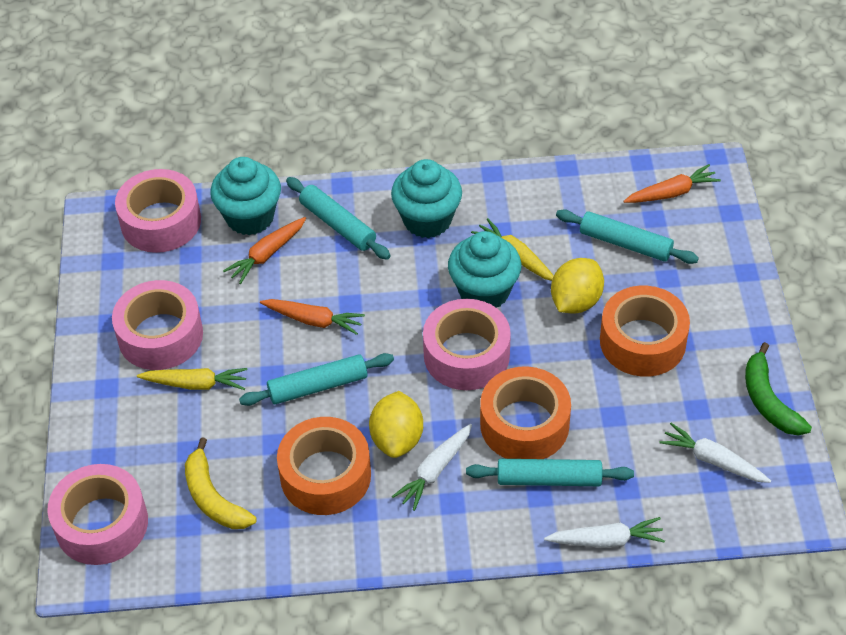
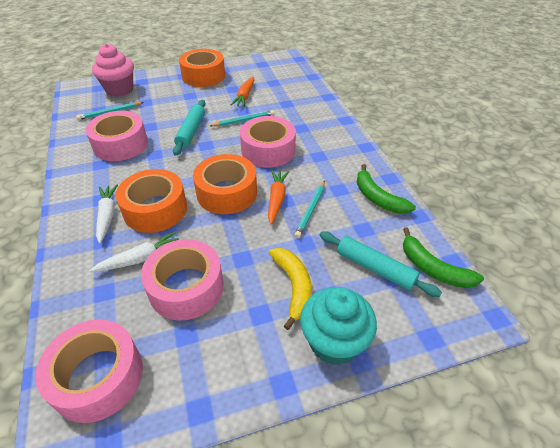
green banana: 1 -> 2
orange carrot: 3 -> 2
pink cupcake: 0 -> 1
turquoise cupcake: 3 -> 1
turquoise pencil: 0 -> 3
turquoise rolling pin: 4 -> 2
white carrot: 3 -> 2
yellow carrot: 2 -> 0
yellow lemon: 2 -> 0

